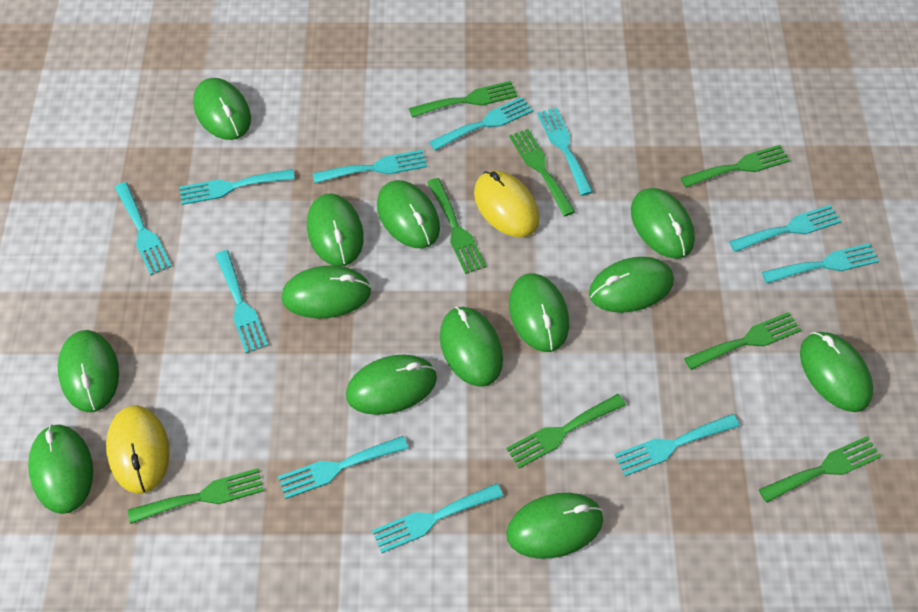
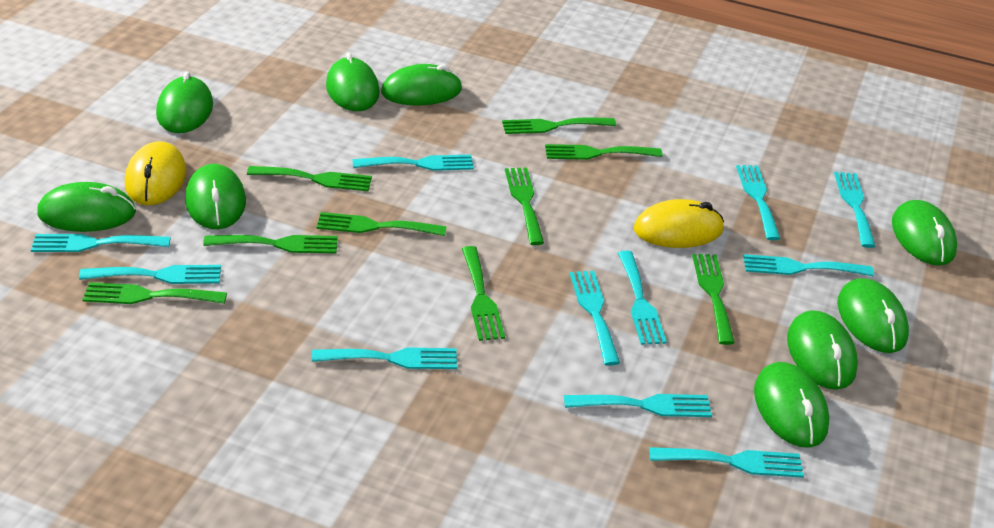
green fork: 8 -> 9
green mouse: 13 -> 9

